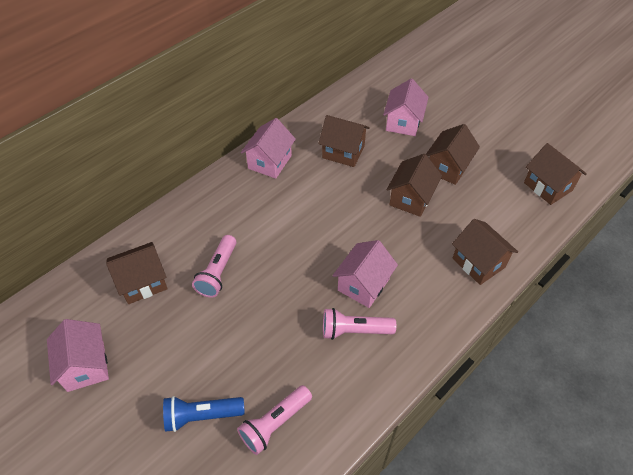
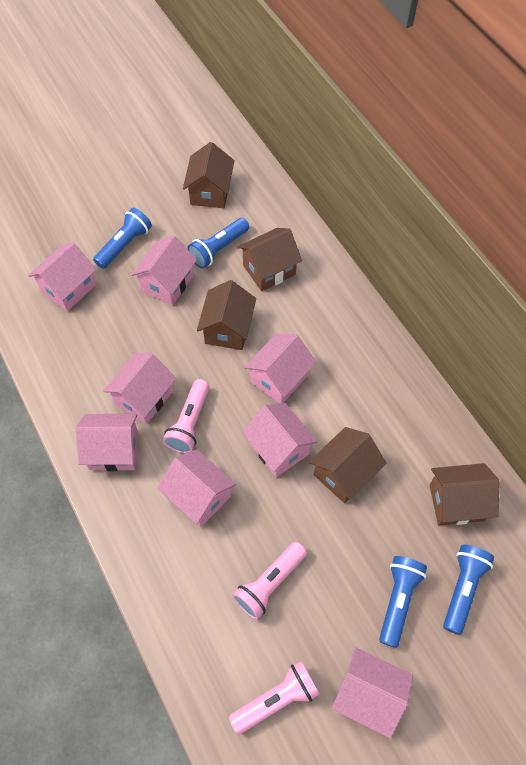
blue flashlight: 1 -> 4
brown house: 6 -> 5
pink house: 4 -> 8

